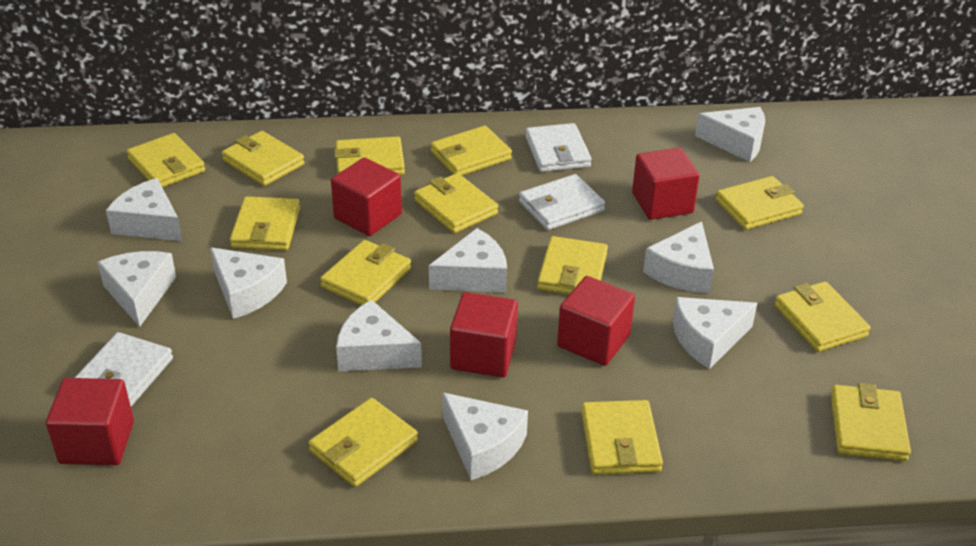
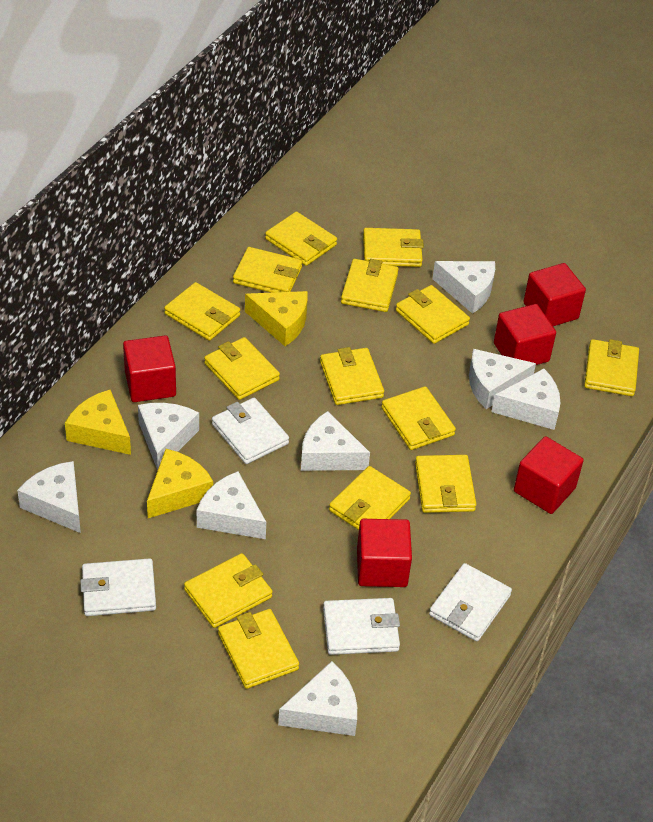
white cheese: 9 -> 8
white wallet: 3 -> 4
yellow cheese: 0 -> 3
yellow wallet: 13 -> 14

